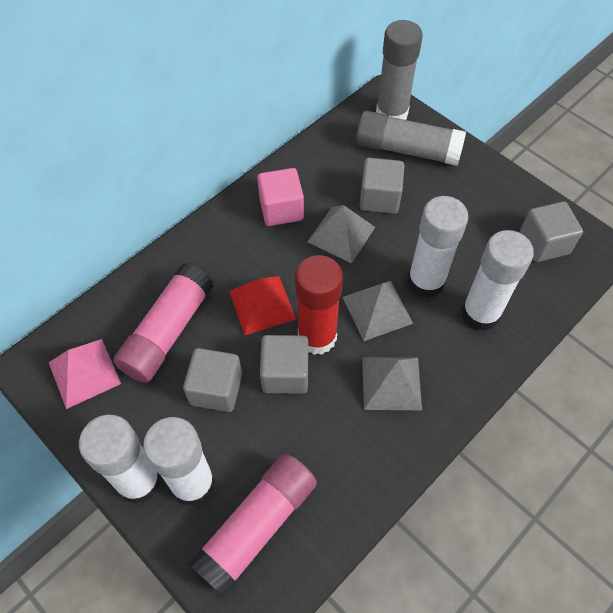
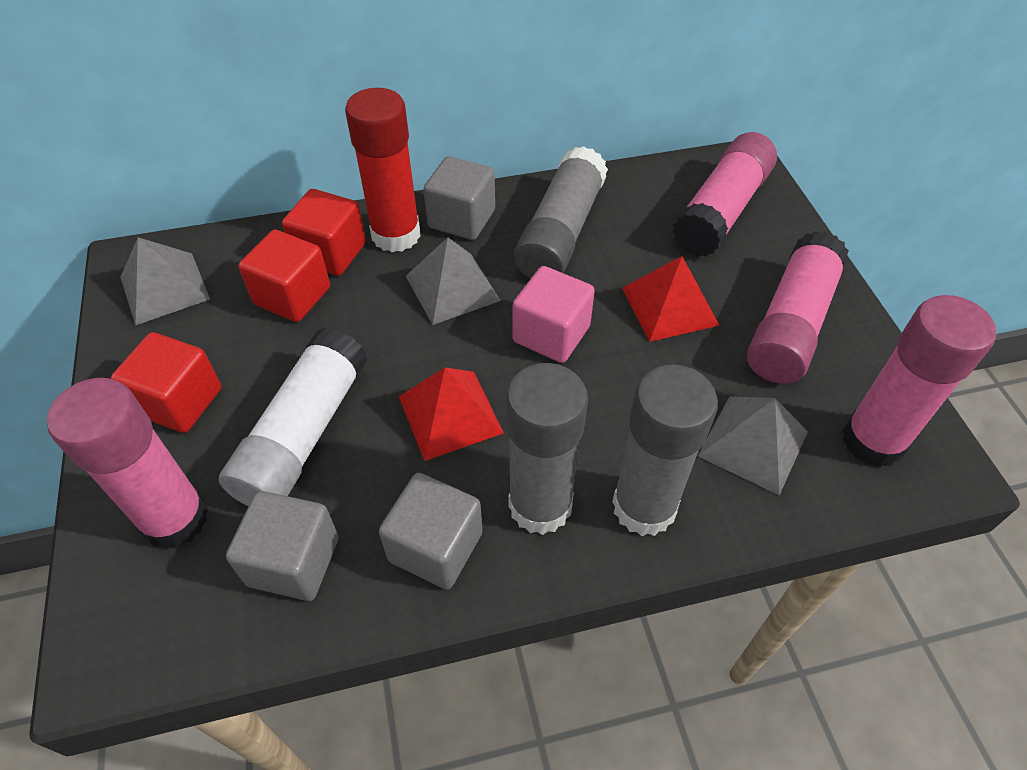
grey cube: 4 -> 3
grey glue stick: 2 -> 3
pink glue stick: 2 -> 4
pink pyramid: 1 -> 0
red cube: 0 -> 3
red pyramid: 1 -> 2
white glue stick: 4 -> 1

